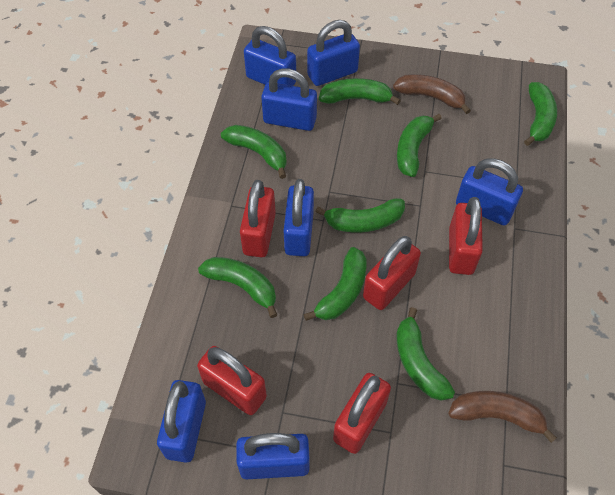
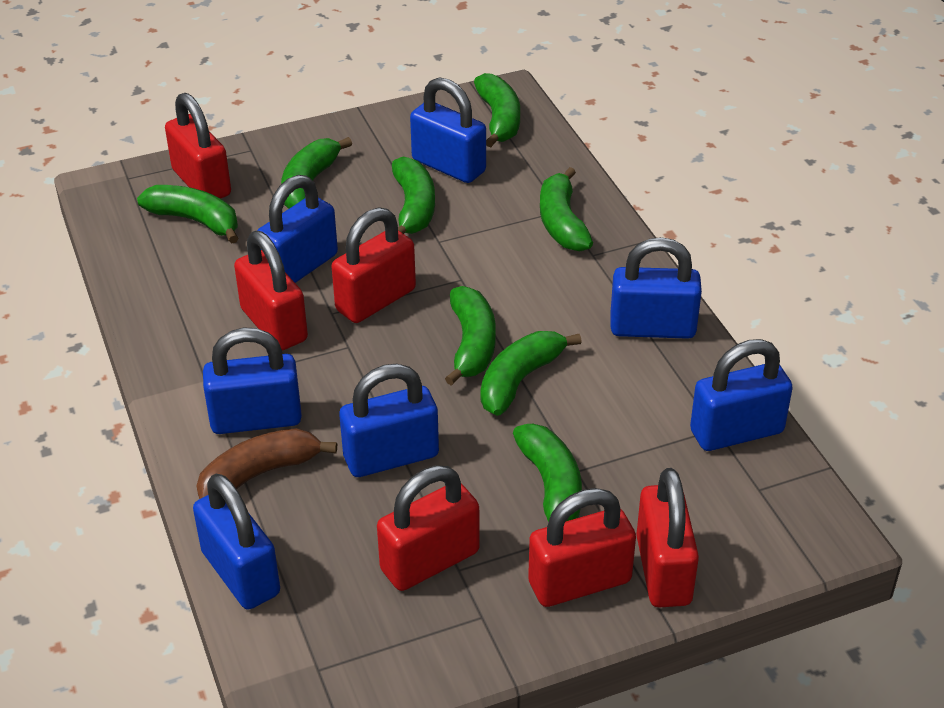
brown banana: 2 -> 1
red padlock: 5 -> 6

